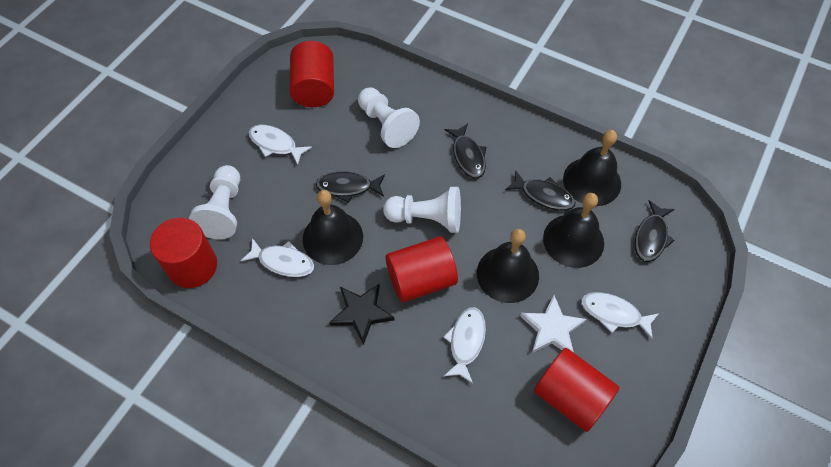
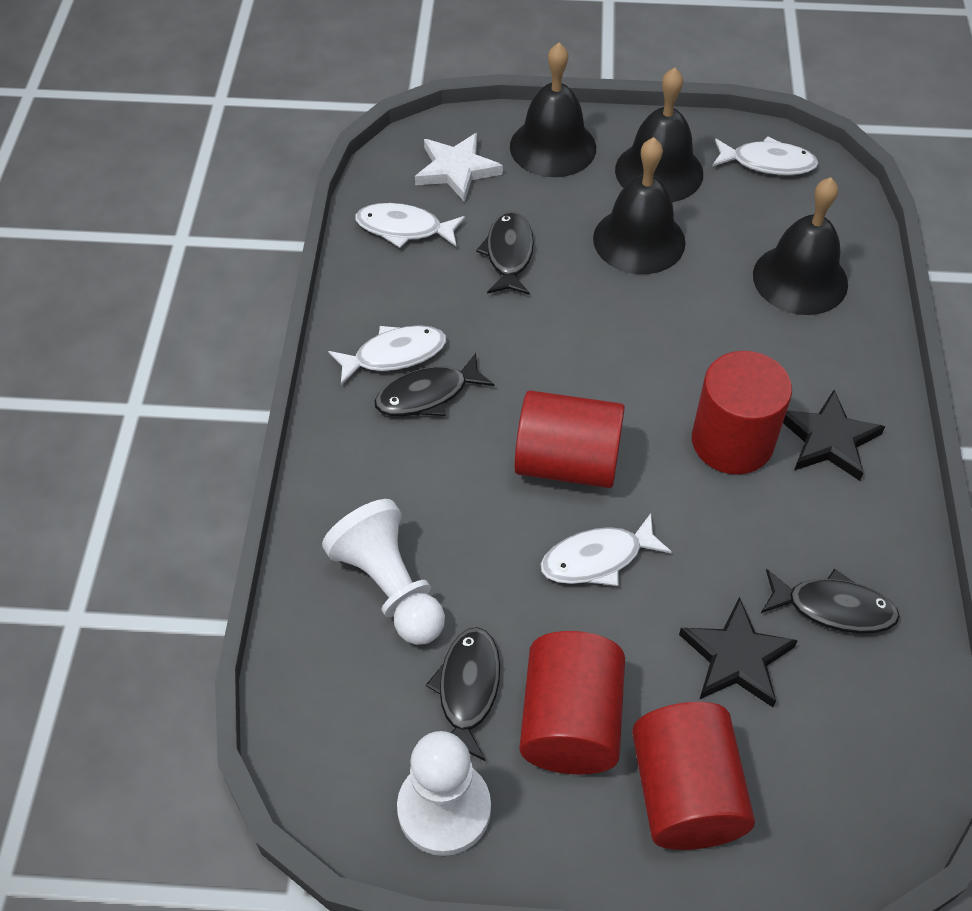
black star: 1 -> 2
white pawn: 3 -> 2

